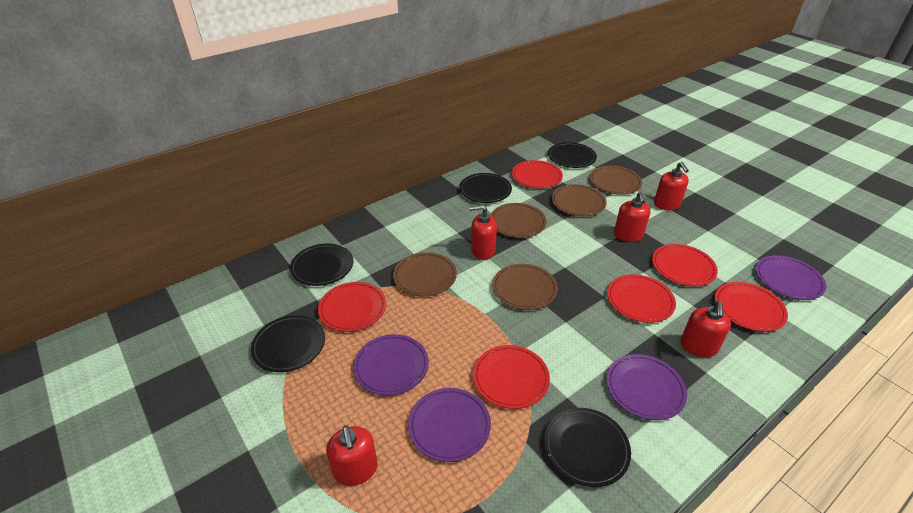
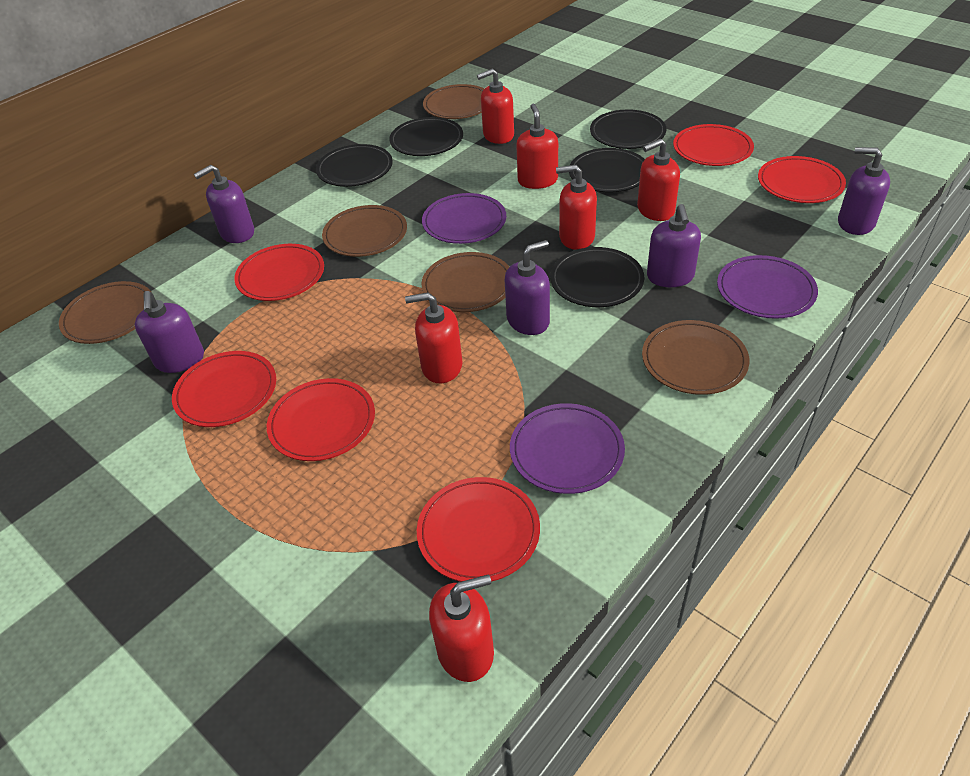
purple plate: 4 -> 3
purple soap dispenser: 0 -> 5
red soap dispenser: 5 -> 6

